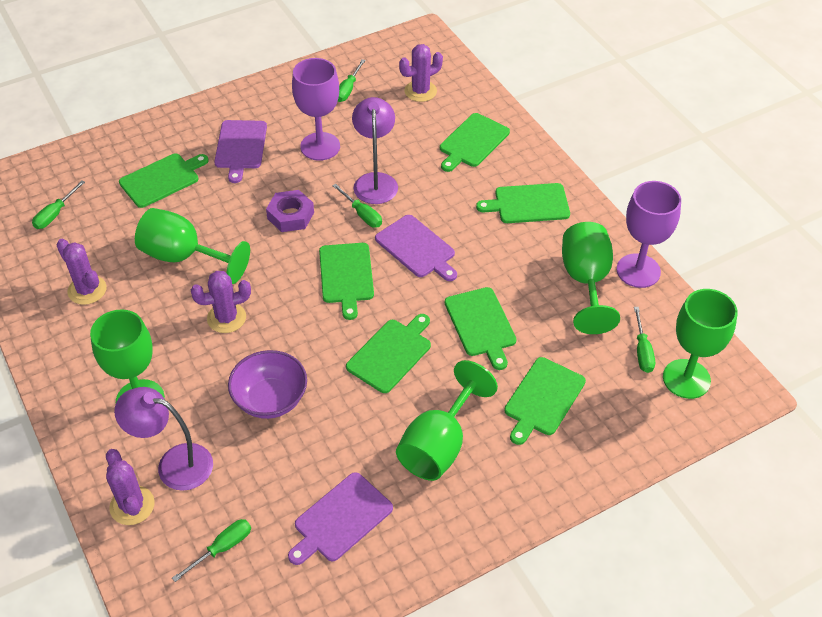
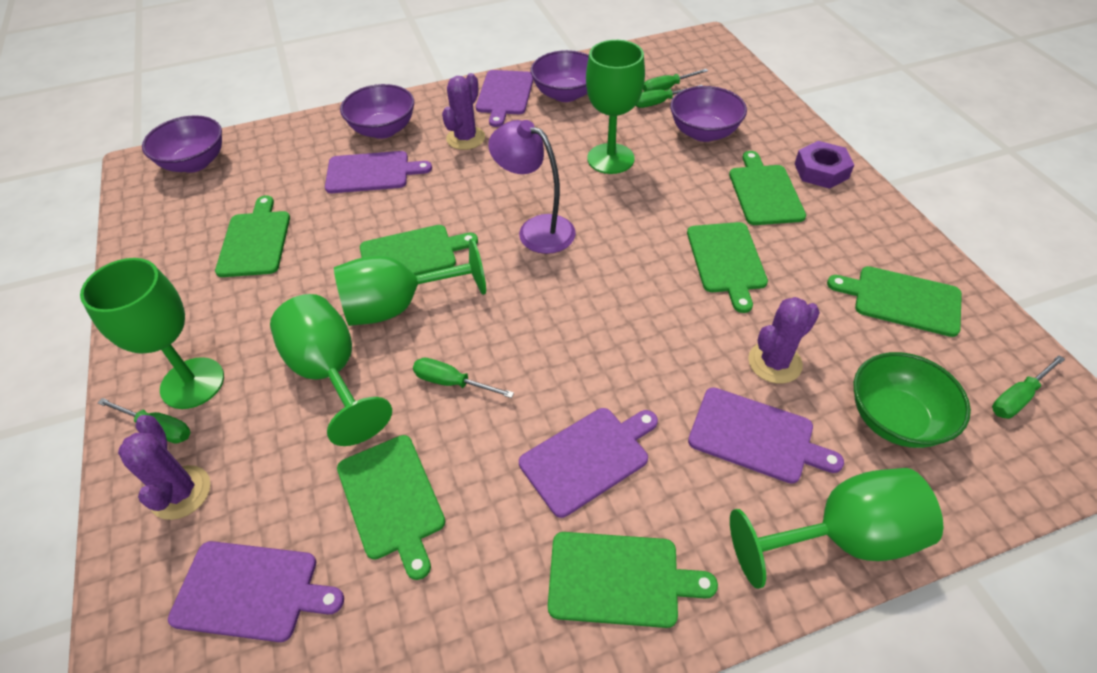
green bowl: 0 -> 1
purple bowl: 1 -> 4
purple cactus: 4 -> 3
purple cutting board: 3 -> 5
purple goblet: 2 -> 0
purple lamp: 2 -> 1

